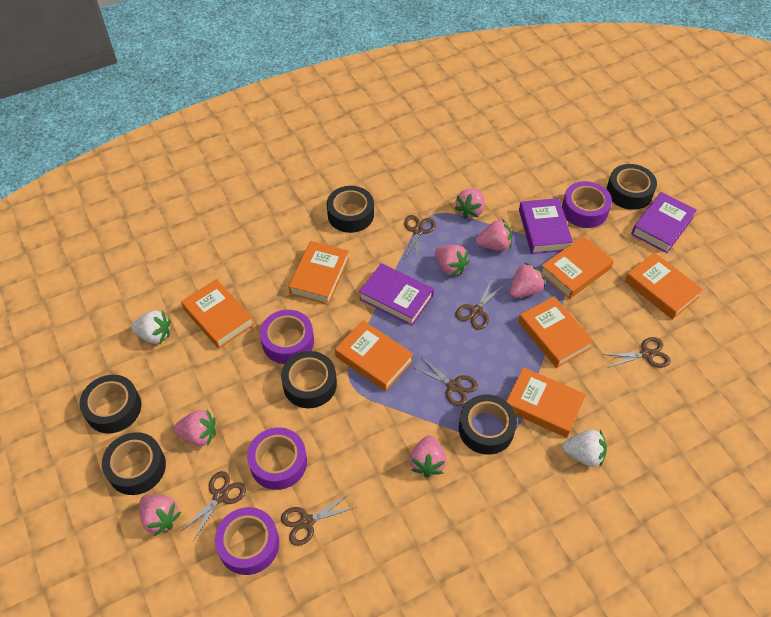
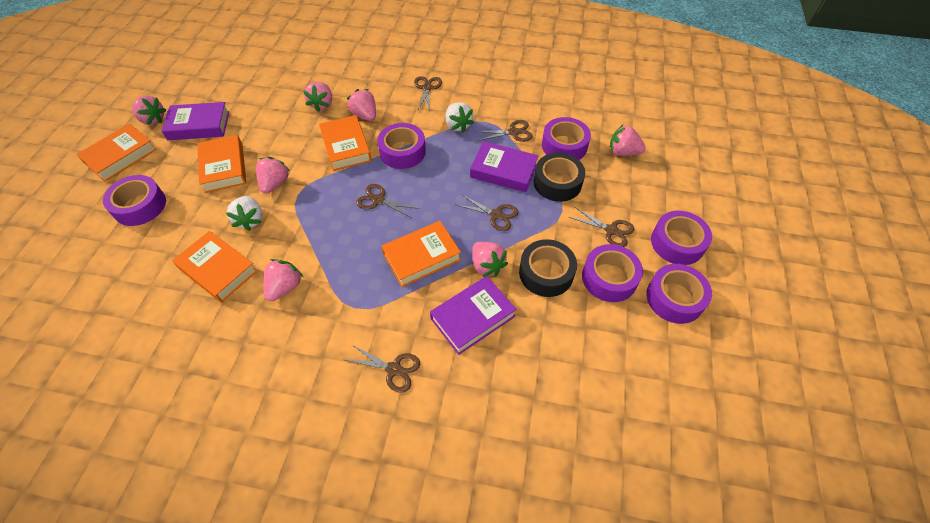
black tape: 6 -> 2
orange book: 7 -> 5
purple tape: 4 -> 6

